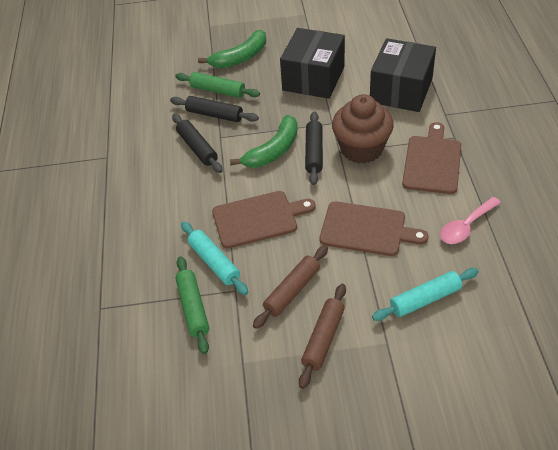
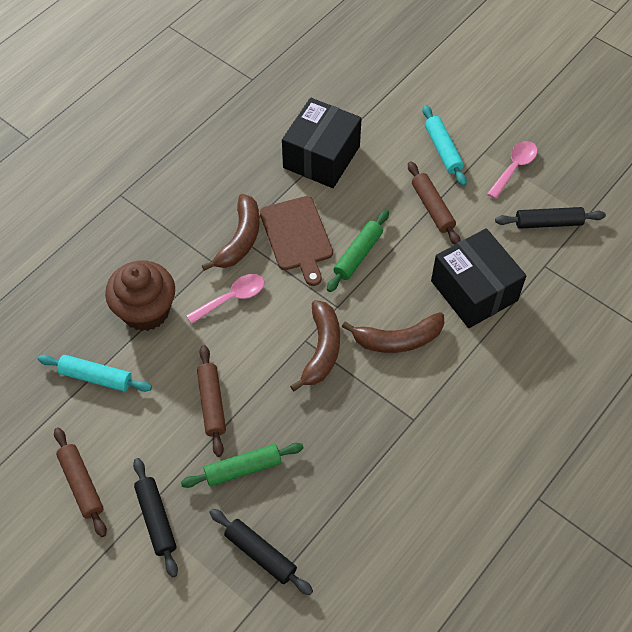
brown banana: 0 -> 3
brown cutting board: 3 -> 1
brown rolling pin: 2 -> 3
green banana: 2 -> 0
pink spoon: 1 -> 2

